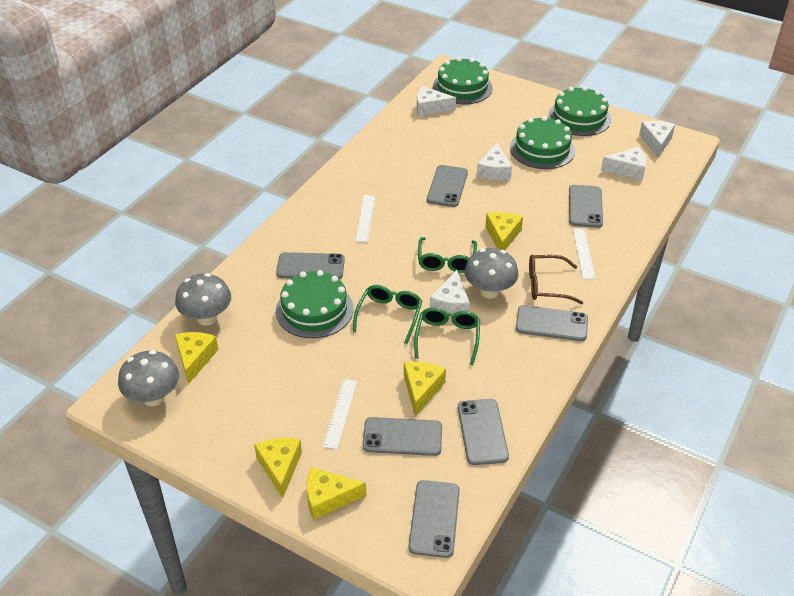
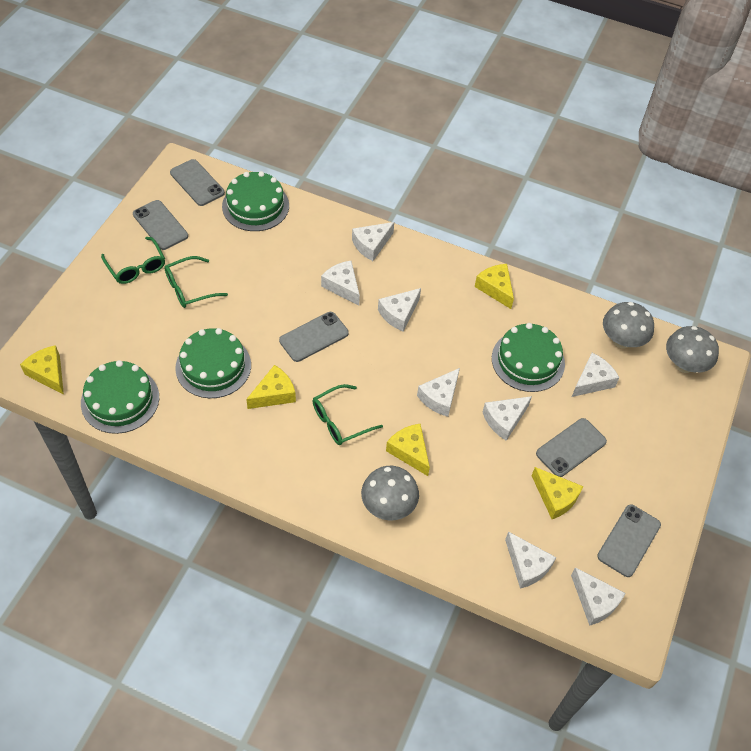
brown glasses: 1 -> 0
grey phone: 7 -> 5
white cheese: 5 -> 8
white ruler: 3 -> 0

